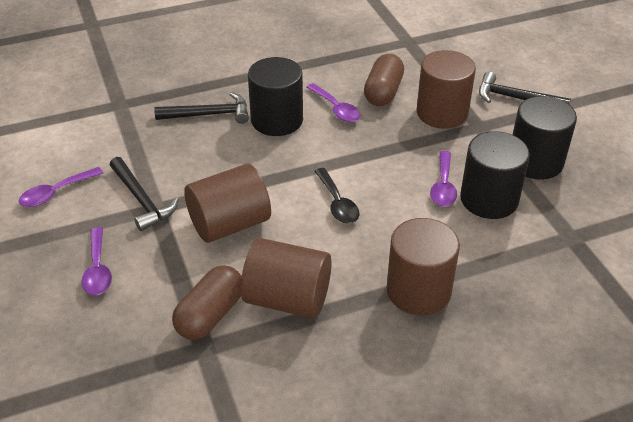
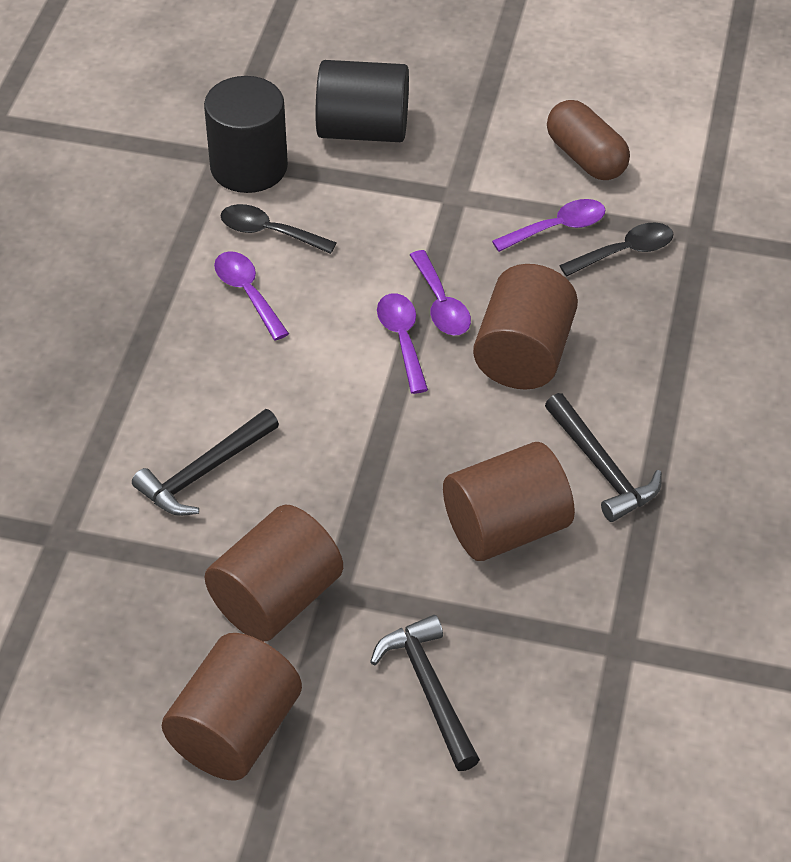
black cylinder: 3 -> 2
black spoon: 1 -> 2
brown capsule: 2 -> 1

